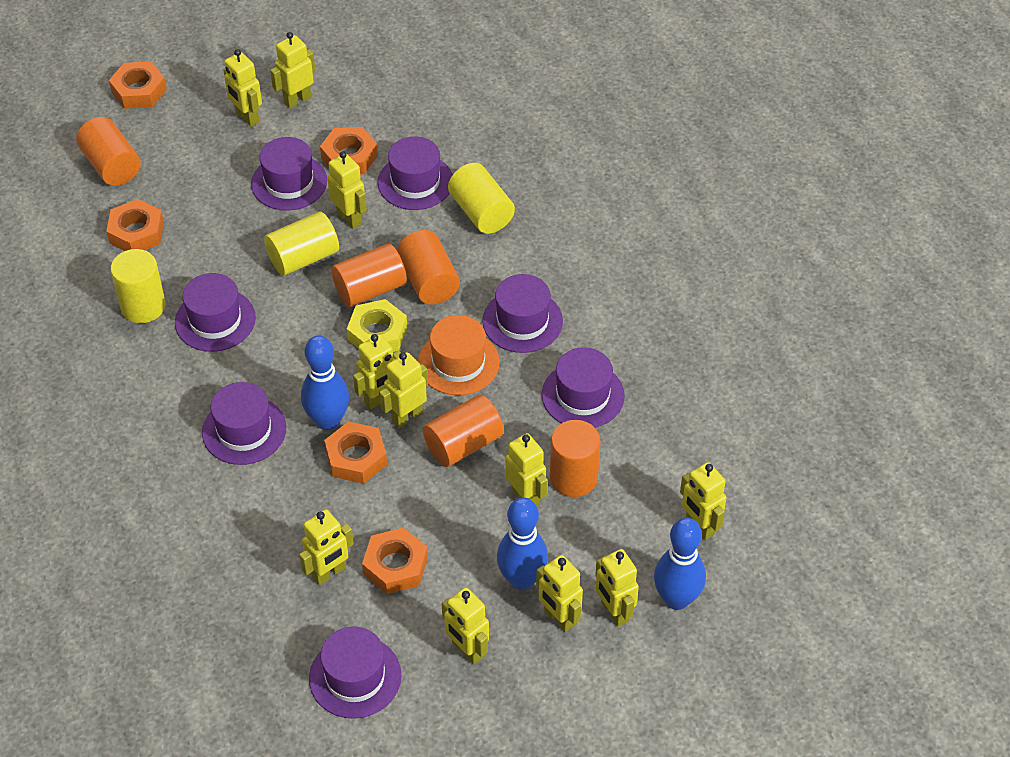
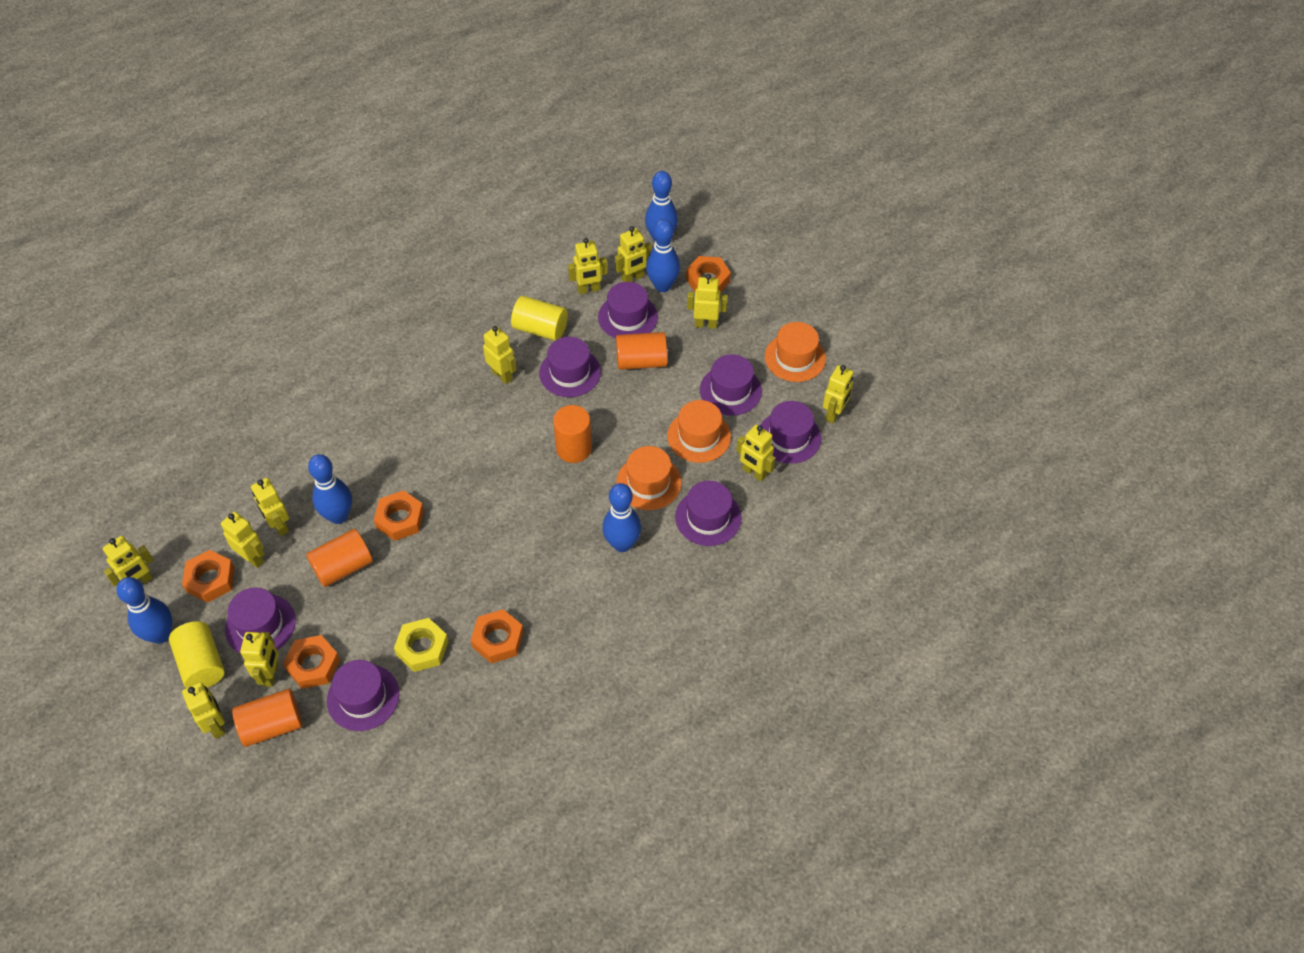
blue bowling pin: 3 -> 5
orange cylinder: 5 -> 4
orange hat: 1 -> 3
yellow cylinder: 3 -> 2

